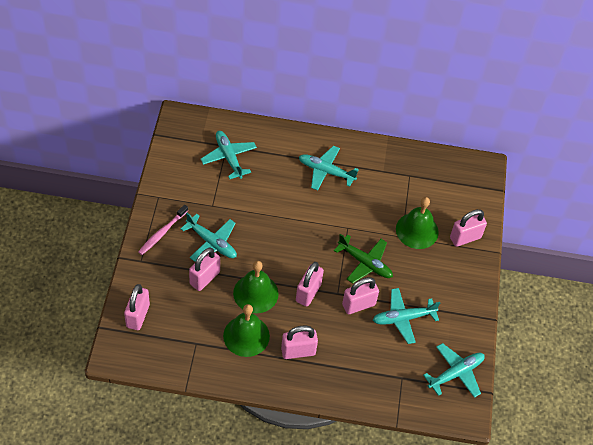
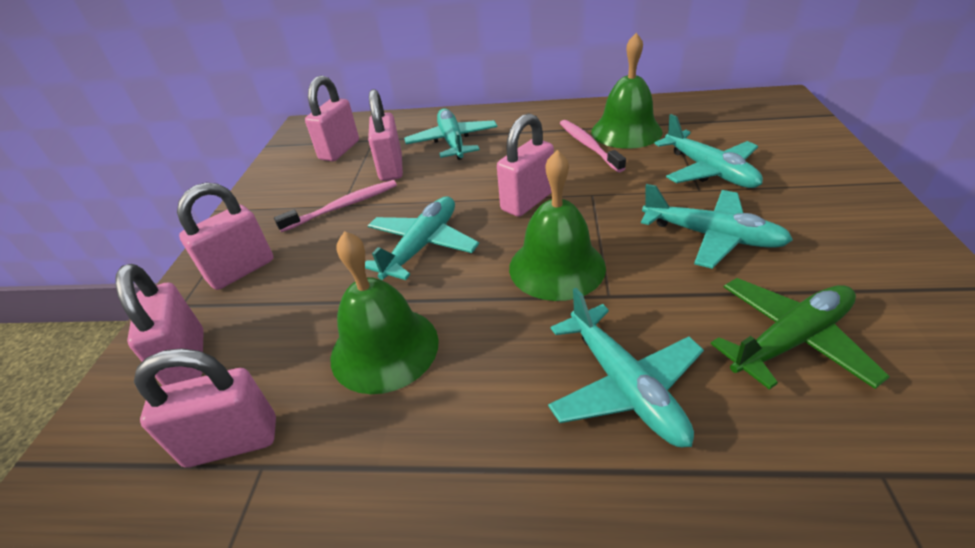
pink toothbrush: 1 -> 2

